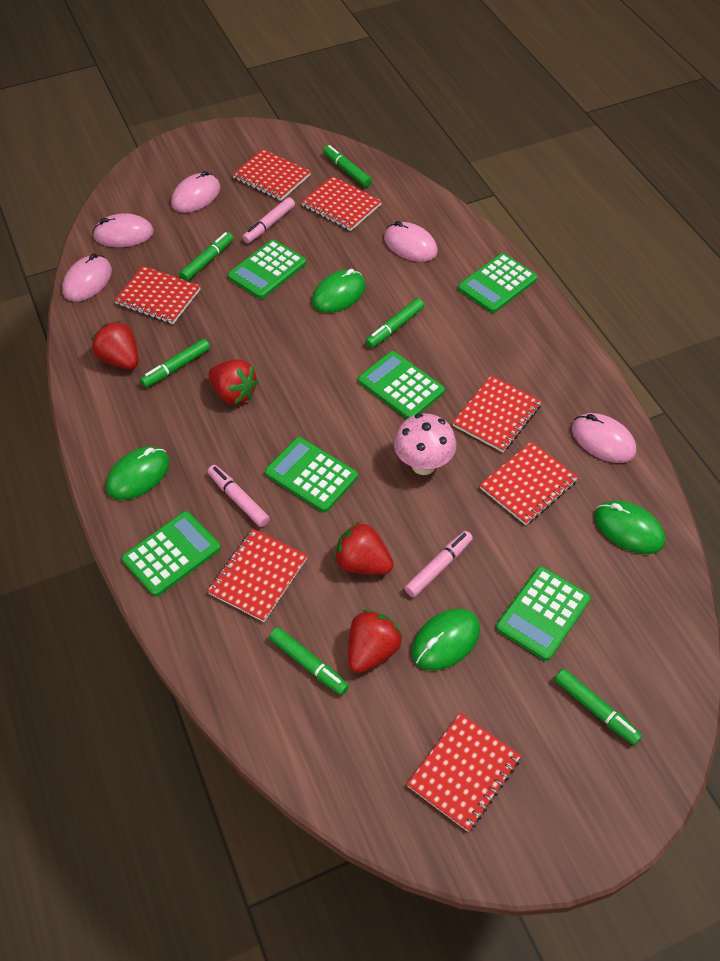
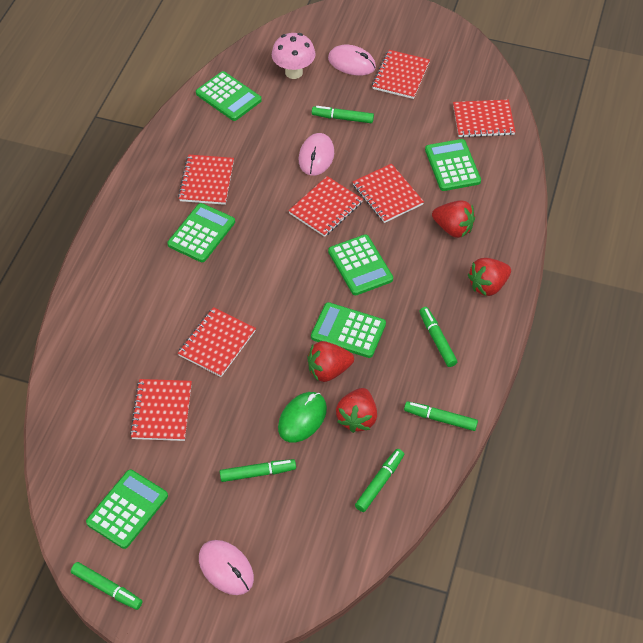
green mouse: 4 -> 1
pink marker: 3 -> 0
pink mouse: 5 -> 3

